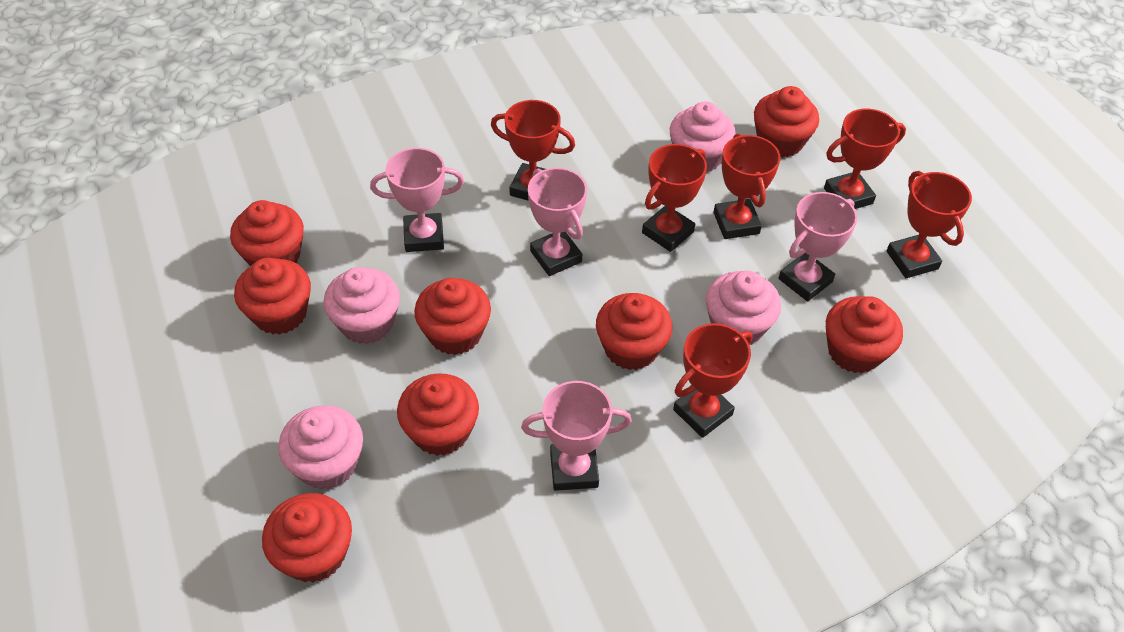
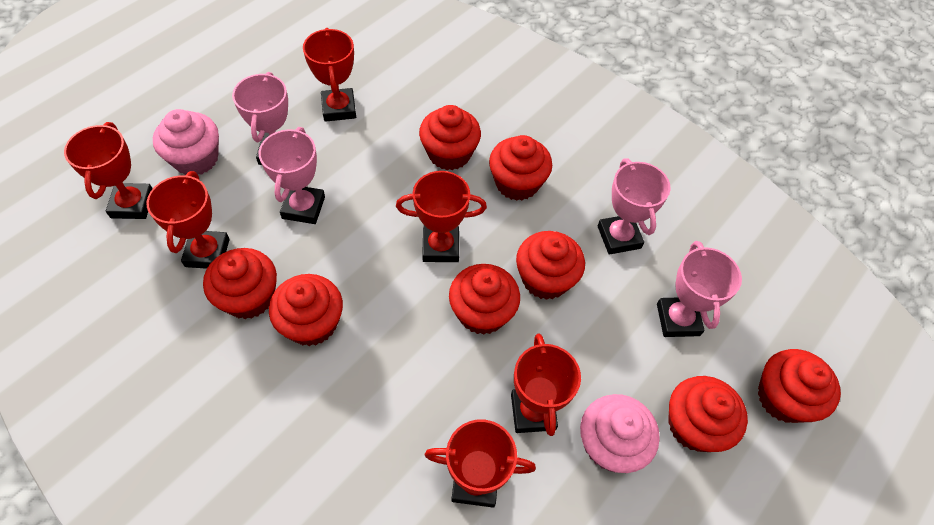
pink cupcake: 4 -> 2

